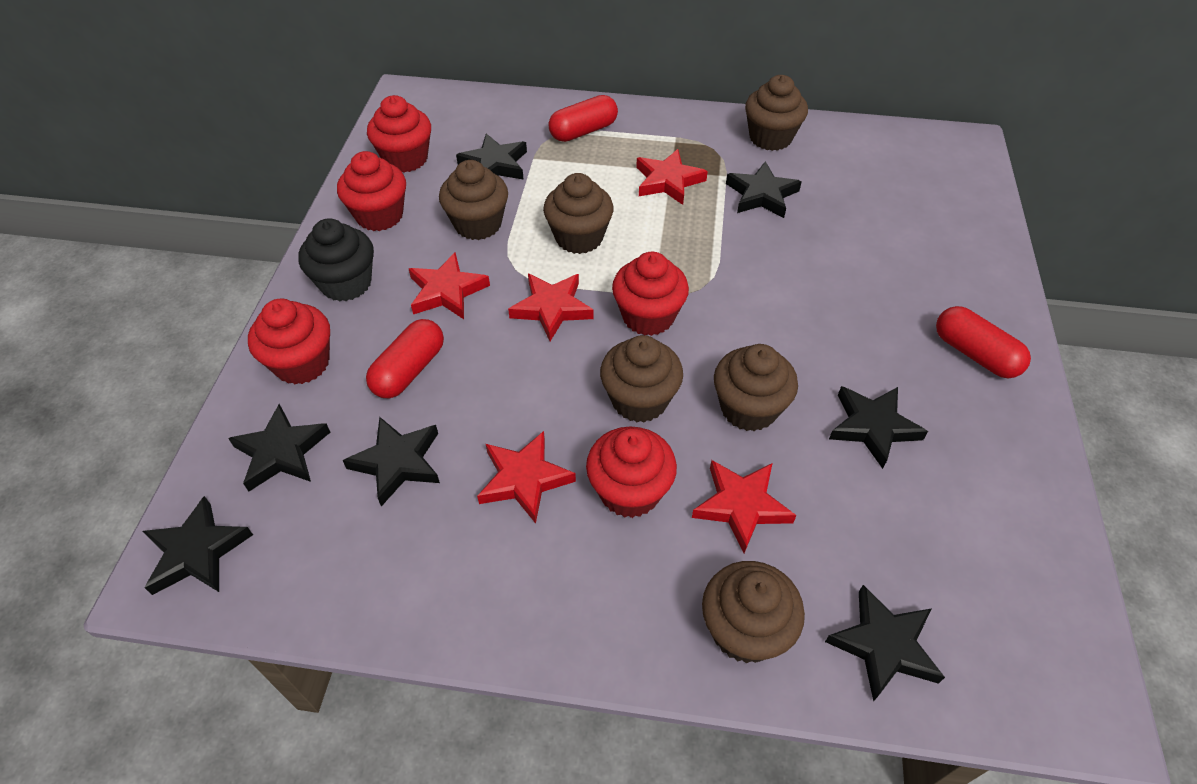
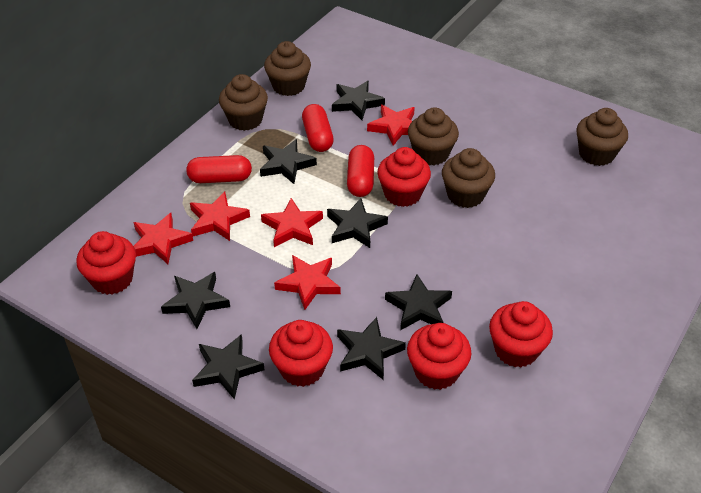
black cupcake: 1 -> 0
brown cupcake: 6 -> 5

